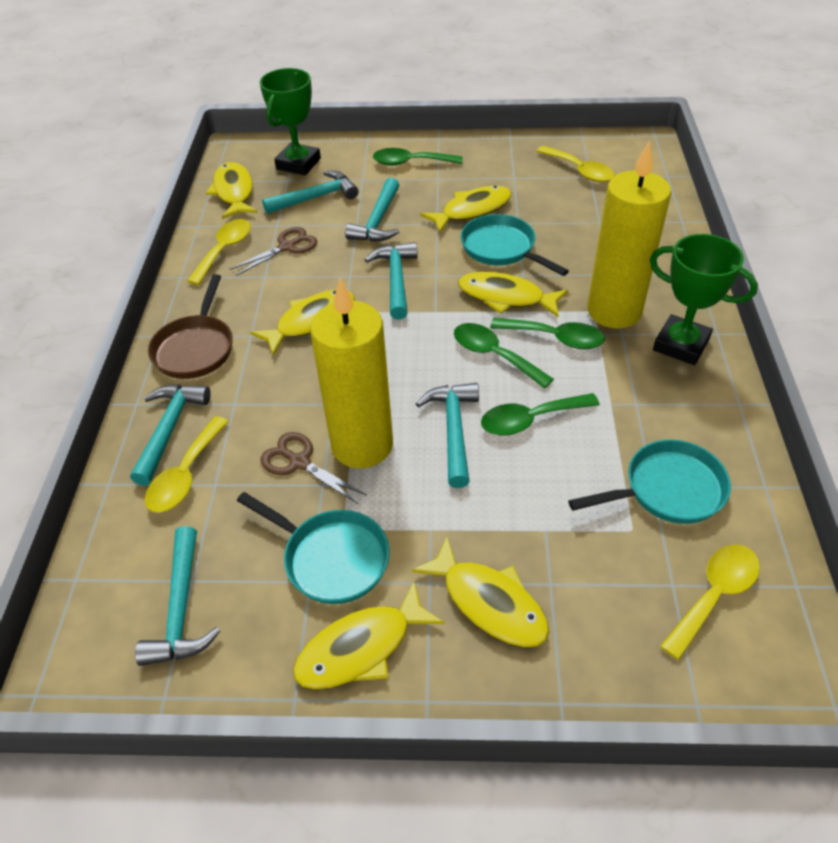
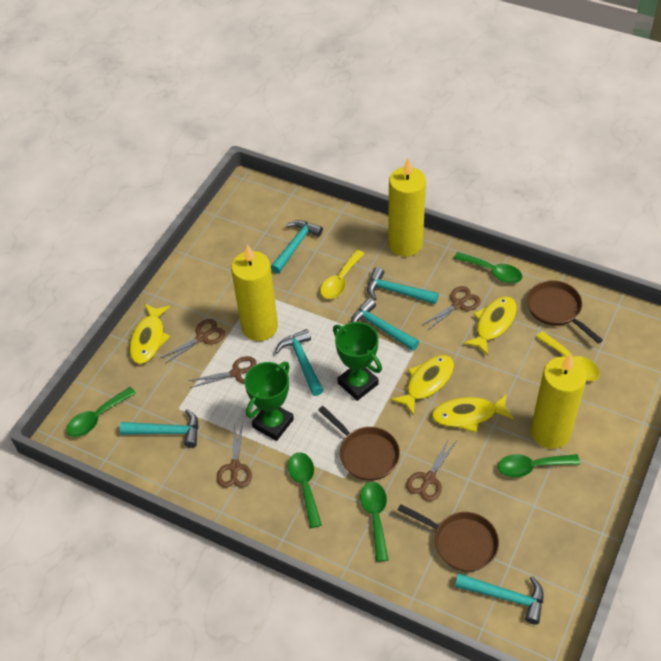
brown pan: 1 -> 3
brown scissors: 2 -> 5
green spoon: 4 -> 5
turquoise pan: 3 -> 0
yellow candle: 2 -> 3
yellow fish: 6 -> 4
yellow spoon: 4 -> 2

